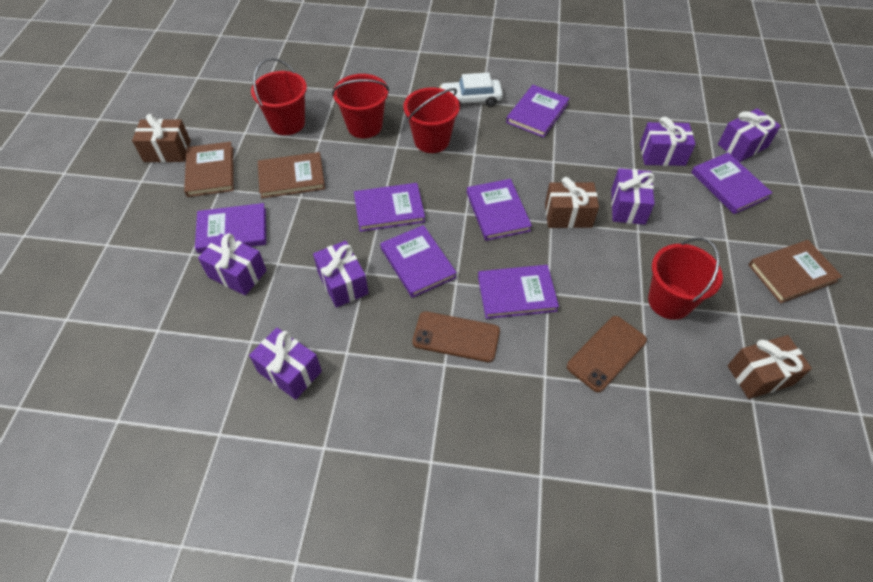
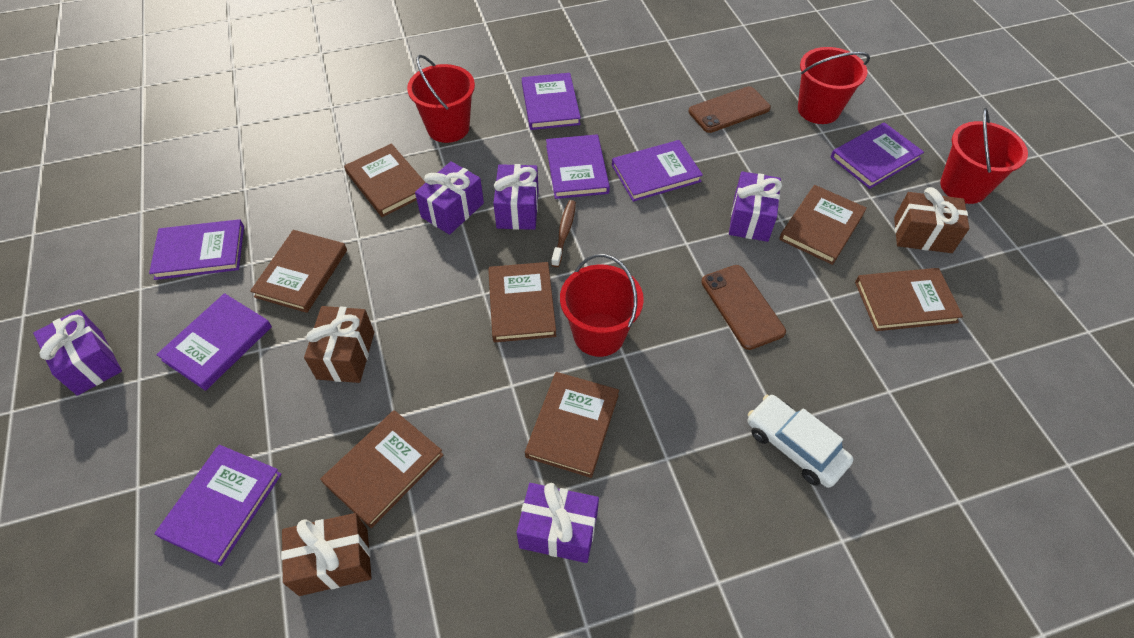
brown book: 3 -> 7
brown toothbrush: 0 -> 1
purple gift: 6 -> 5

